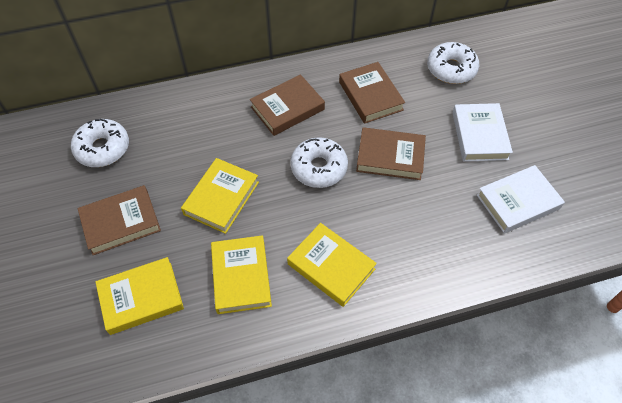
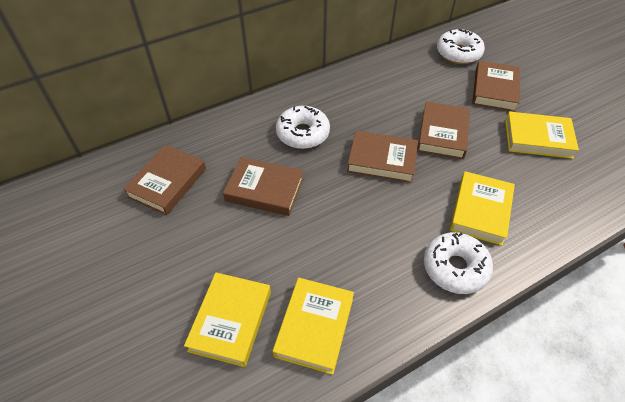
brown book: 4 -> 5
white book: 2 -> 0

